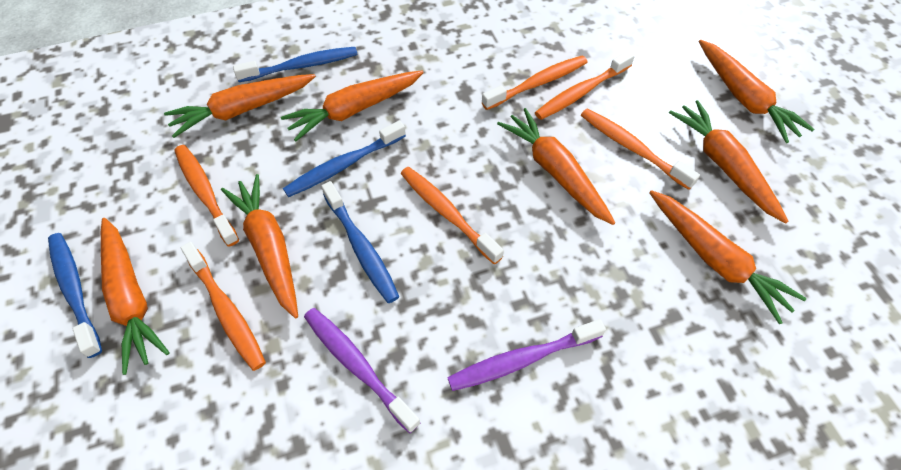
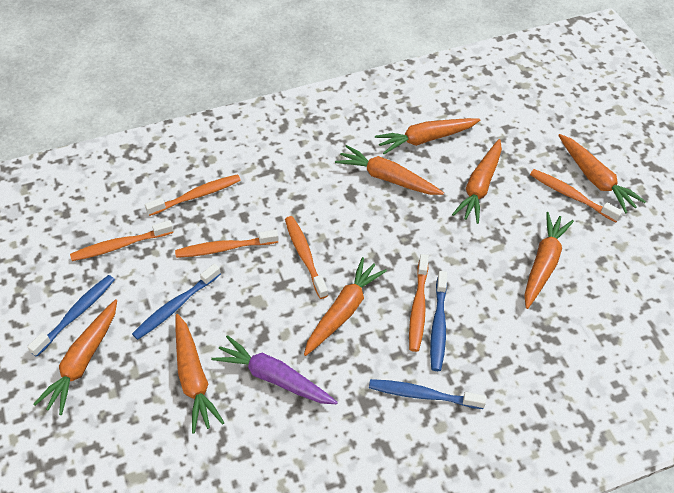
purple carrot: 0 -> 1
purple toothbrush: 2 -> 0

